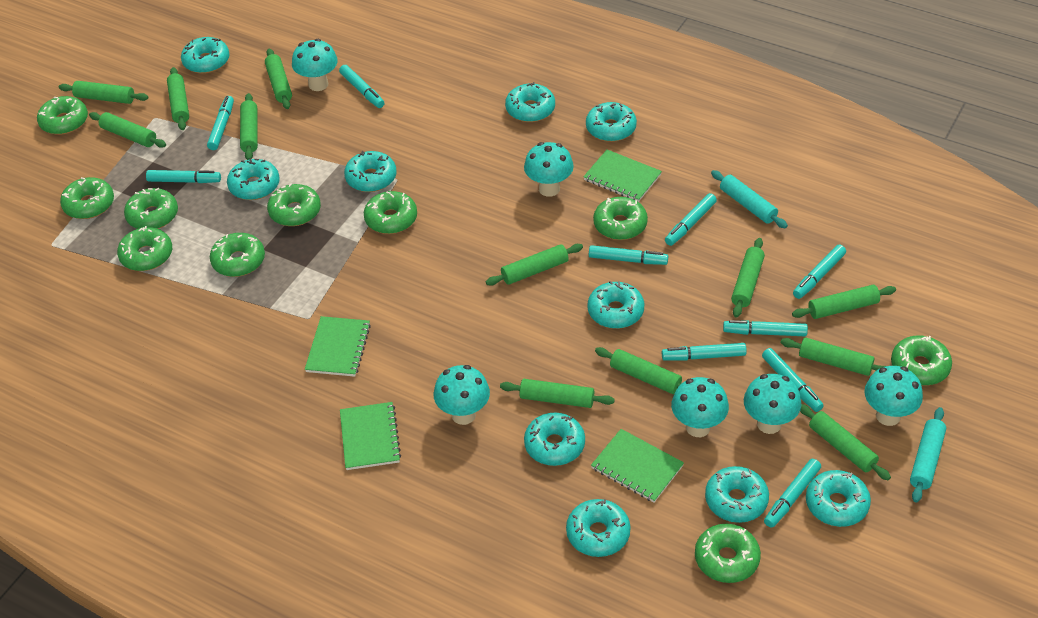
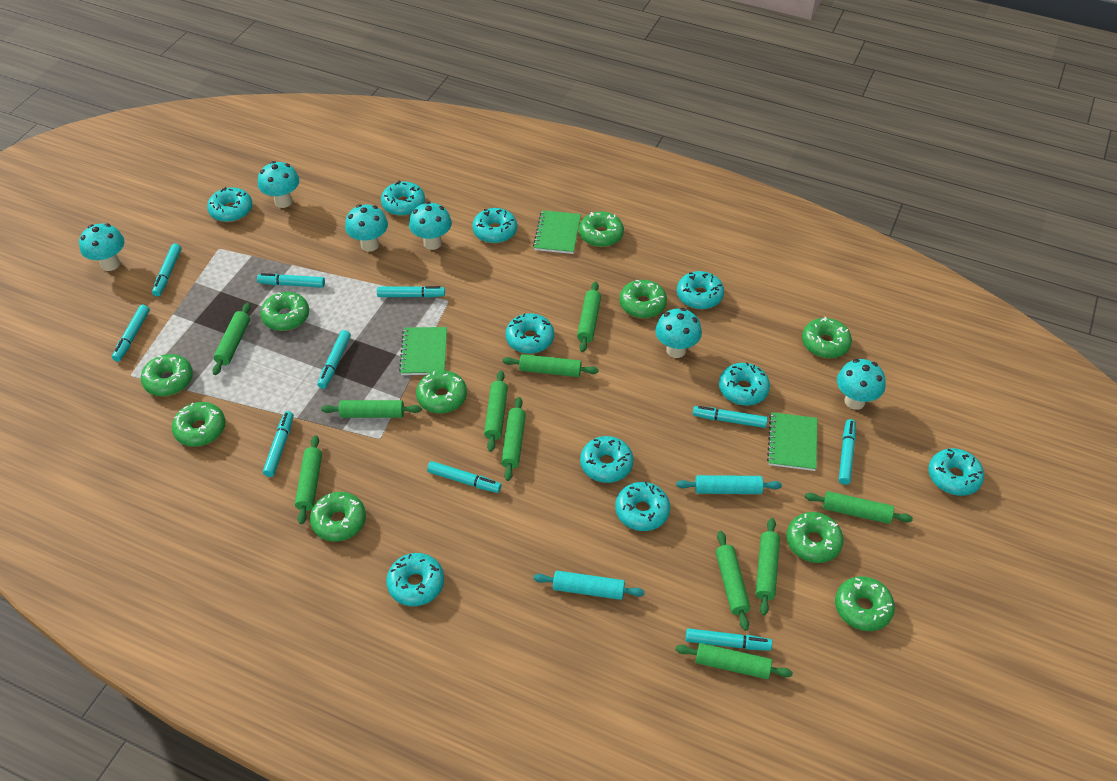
green notebook: 4 -> 3
green rolling pin: 12 -> 11

